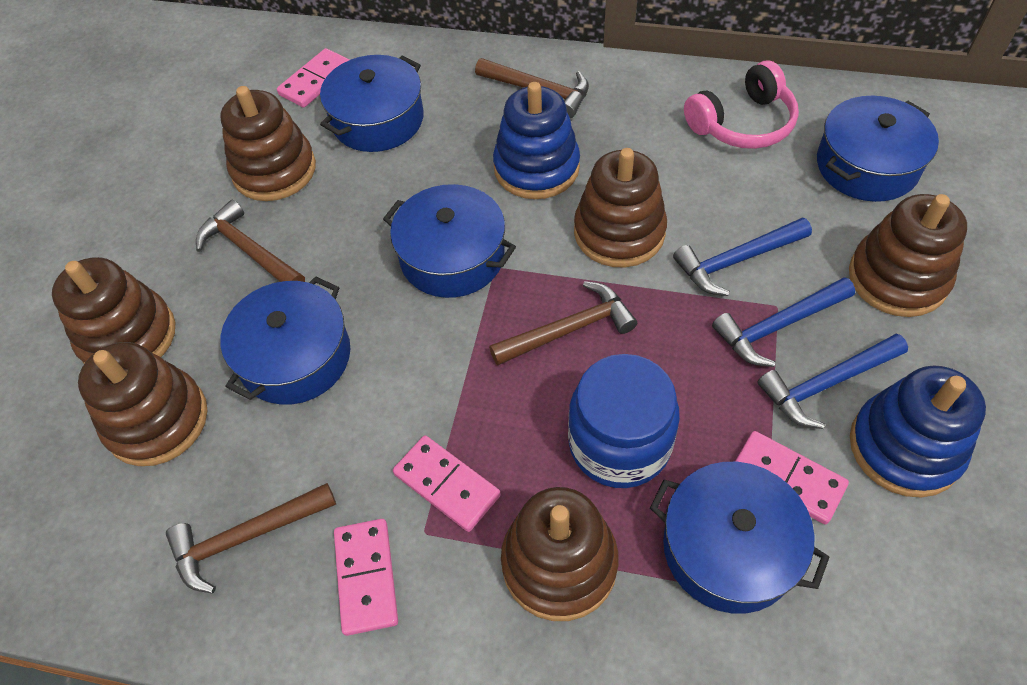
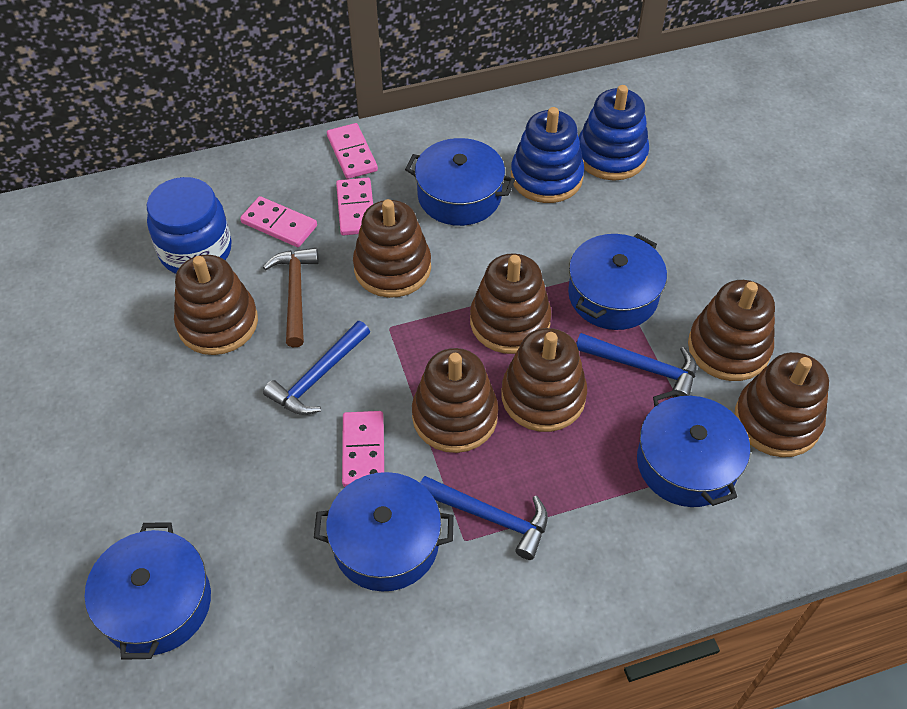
brown hammer: 4 -> 1
brown stacking toy: 6 -> 7
pink headphones: 1 -> 0

